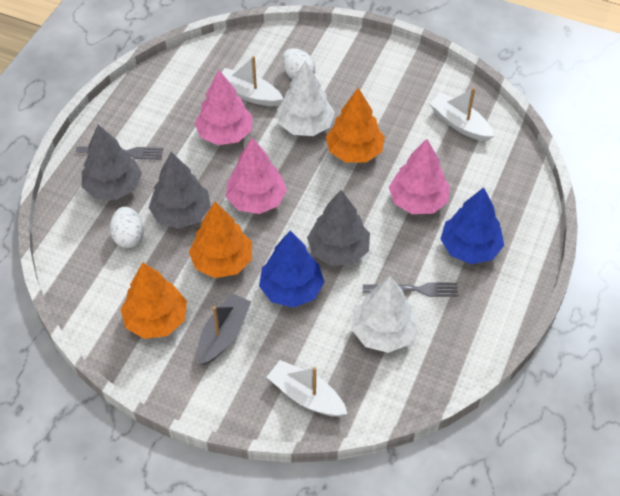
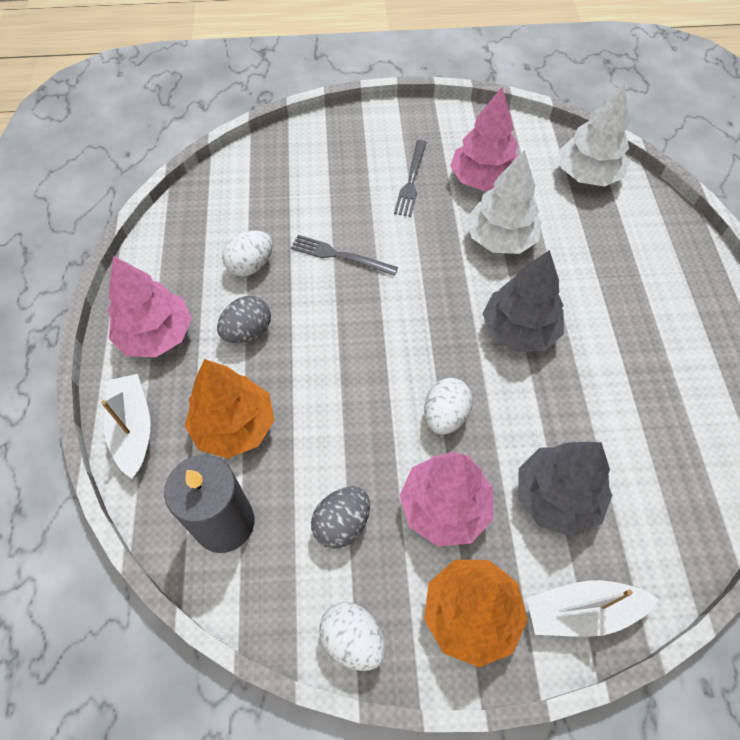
blue tree: 2 -> 0
grey boat: 1 -> 0
grey candle: 0 -> 1
grey egg: 0 -> 2
grey tree: 3 -> 2
orange tree: 3 -> 2
white boat: 3 -> 2
white egg: 2 -> 3

